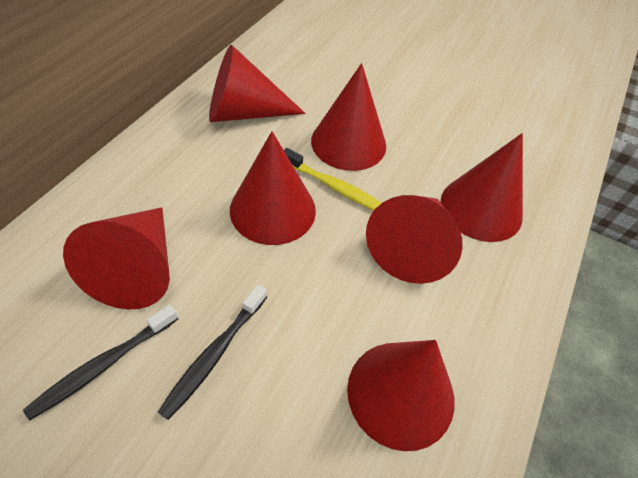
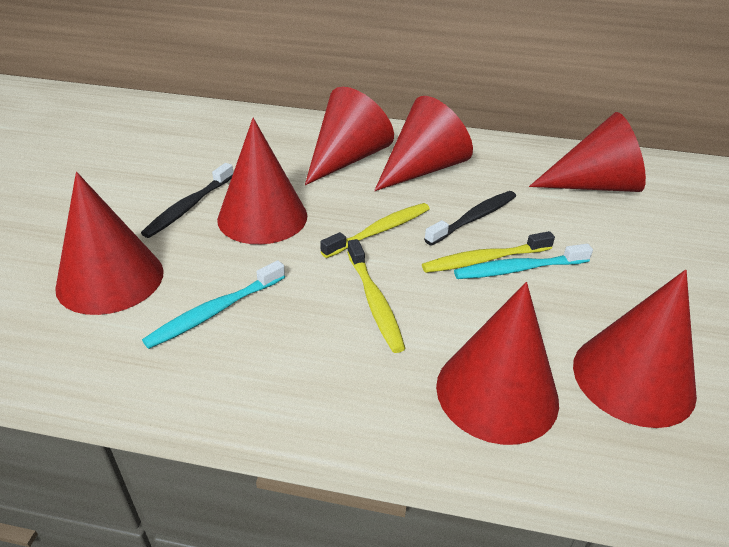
turquoise toothbrush: 0 -> 2
yellow toothbrush: 1 -> 3

